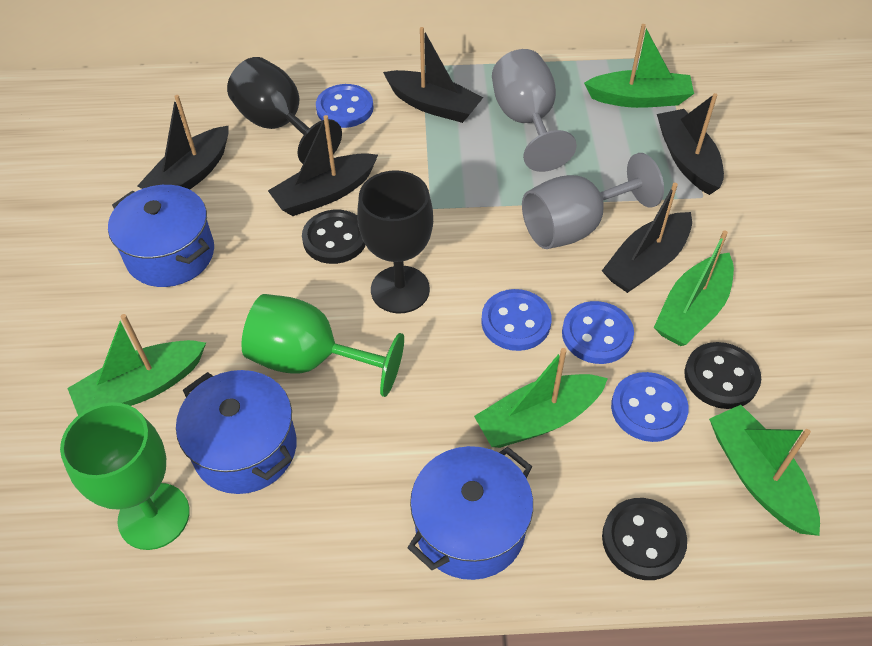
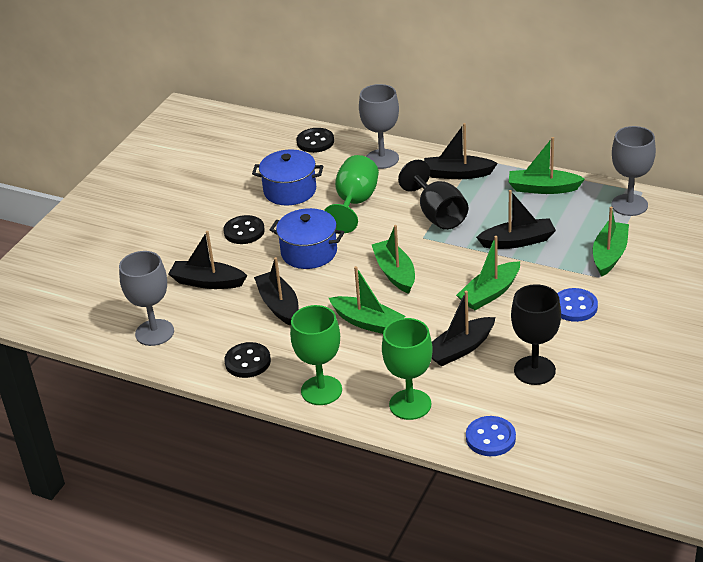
blue button: 4 -> 2
blue pot: 3 -> 2
green goblet: 2 -> 3
grey goblet: 2 -> 3

